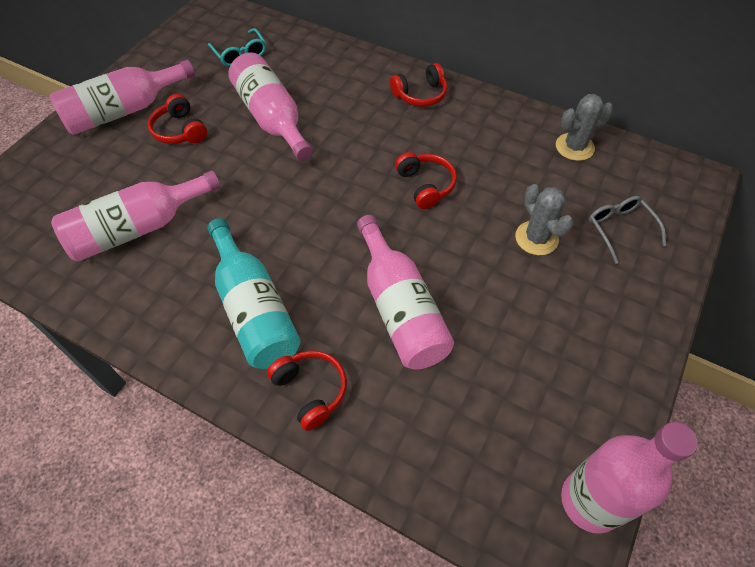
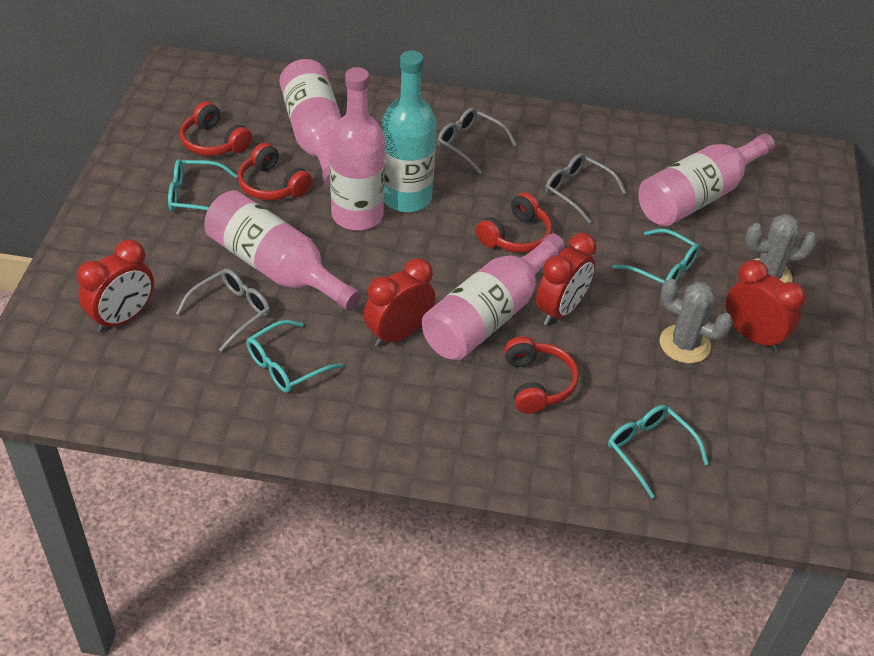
grey glasses: 1 -> 3
red clock: 0 -> 4
turquoise glasses: 1 -> 4

